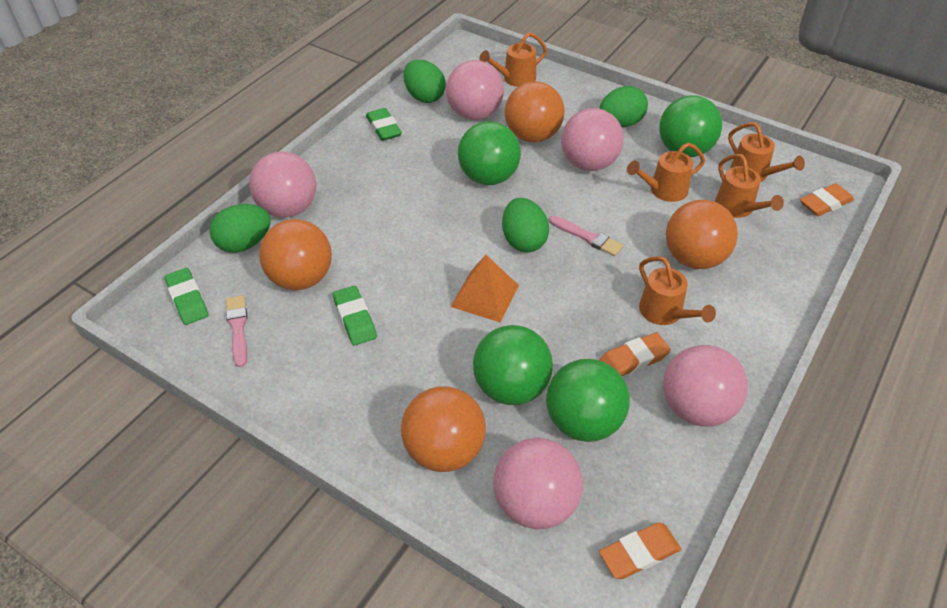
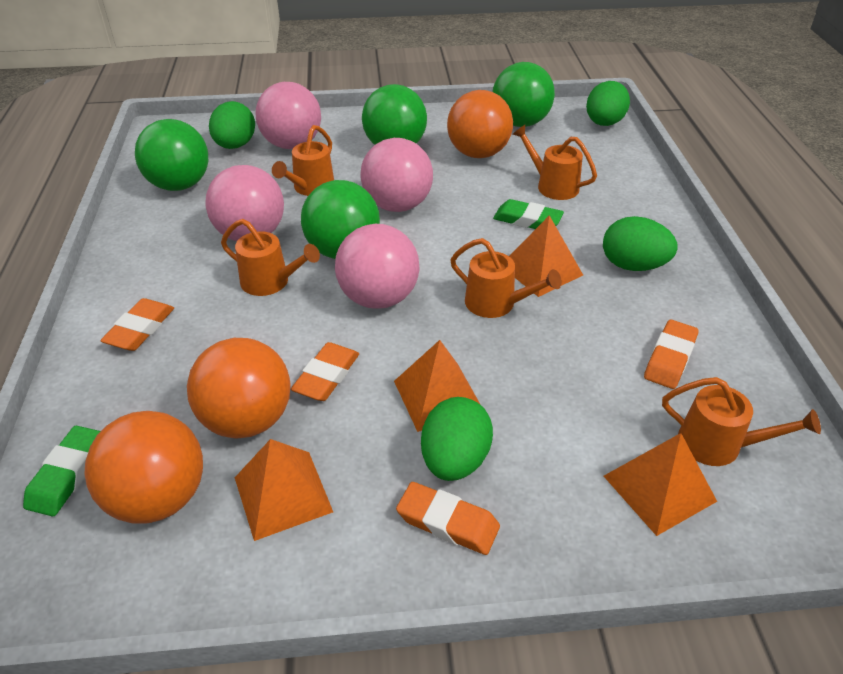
green eraser: 3 -> 2
orange ball: 4 -> 3
orange eraser: 3 -> 4
orange pyramid: 1 -> 4
pink ball: 5 -> 4
pink brush: 2 -> 0

